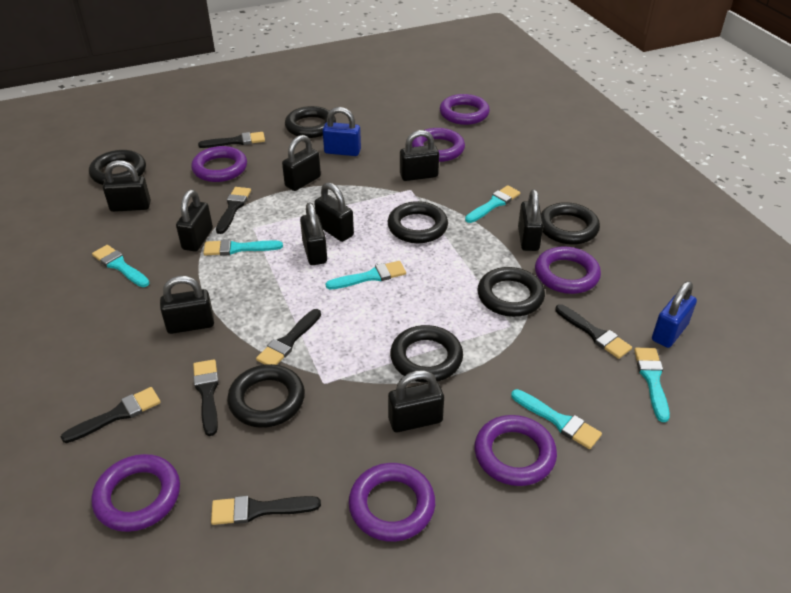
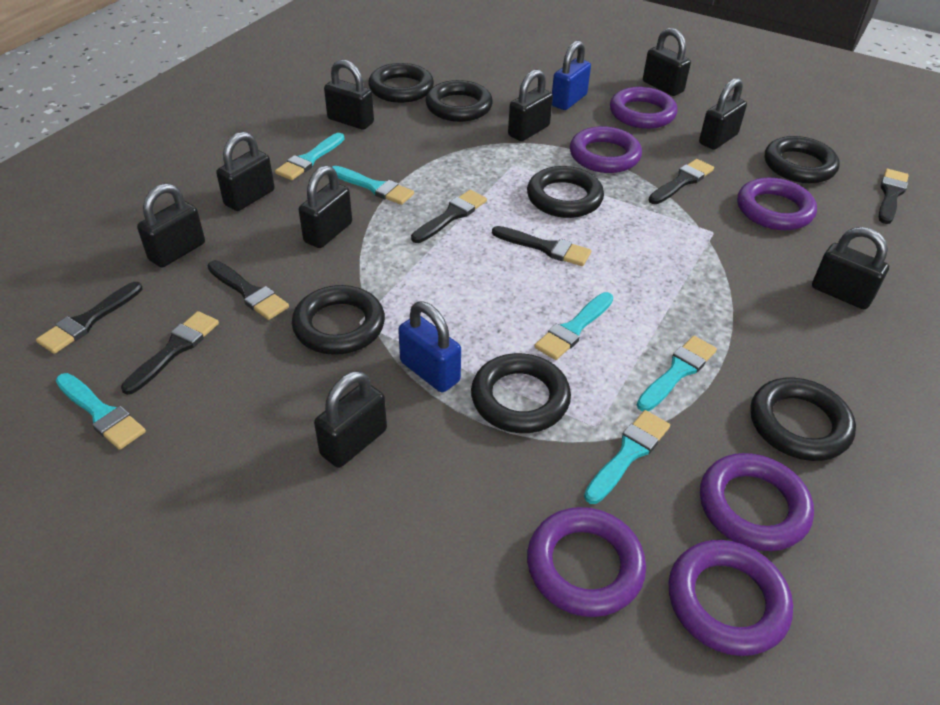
purple ring: 7 -> 6

